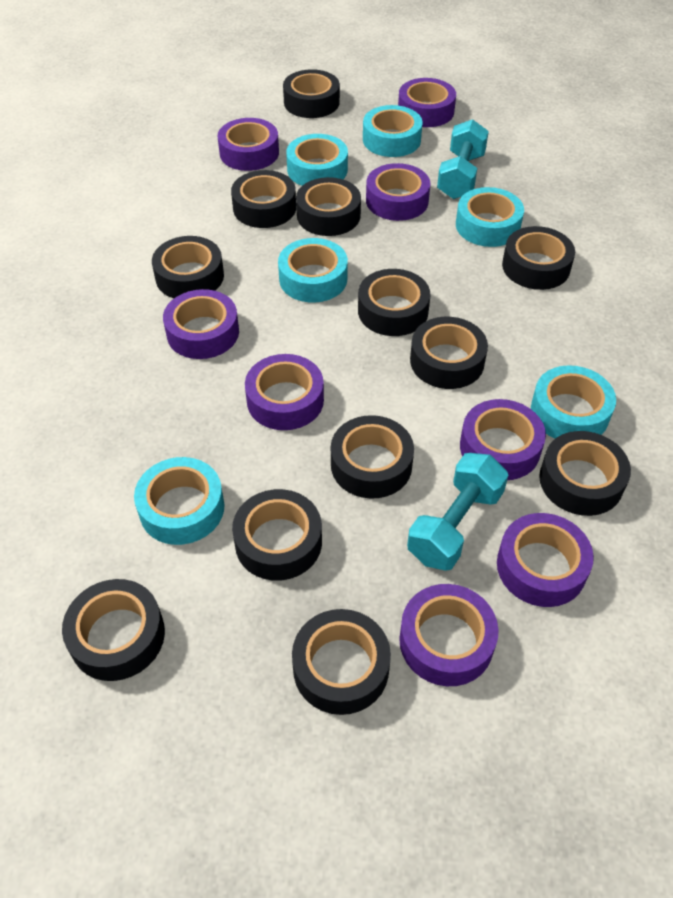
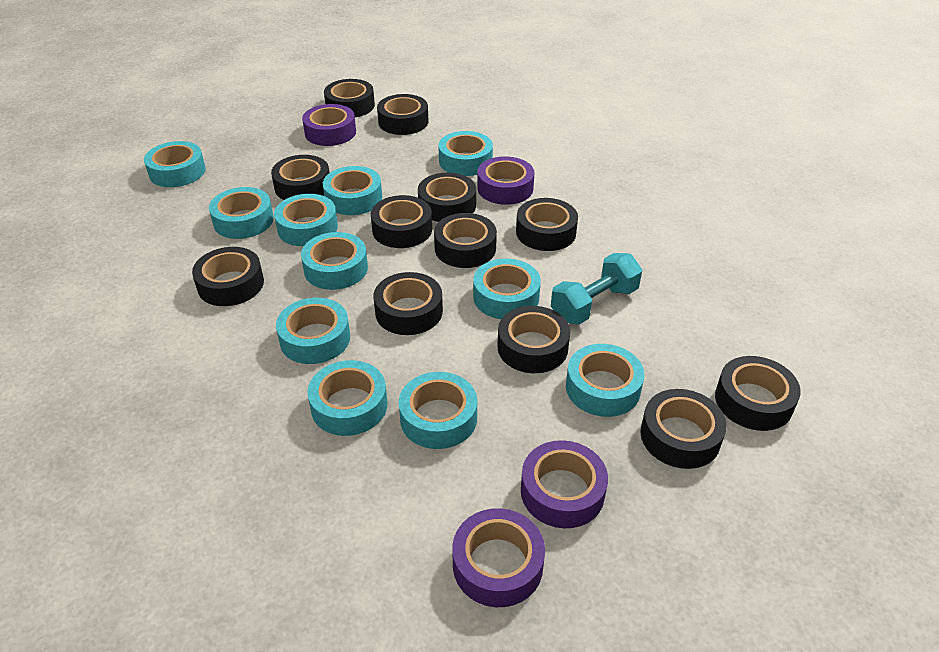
purple tape: 8 -> 4
turquoise dumbbell: 2 -> 1
turquoise tape: 6 -> 11

